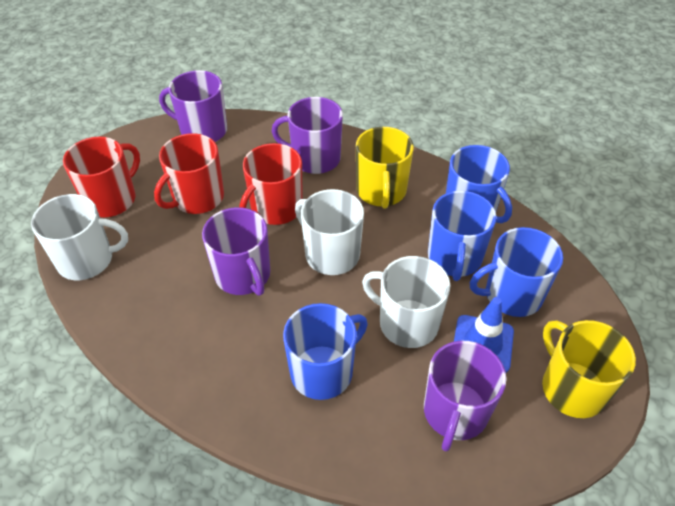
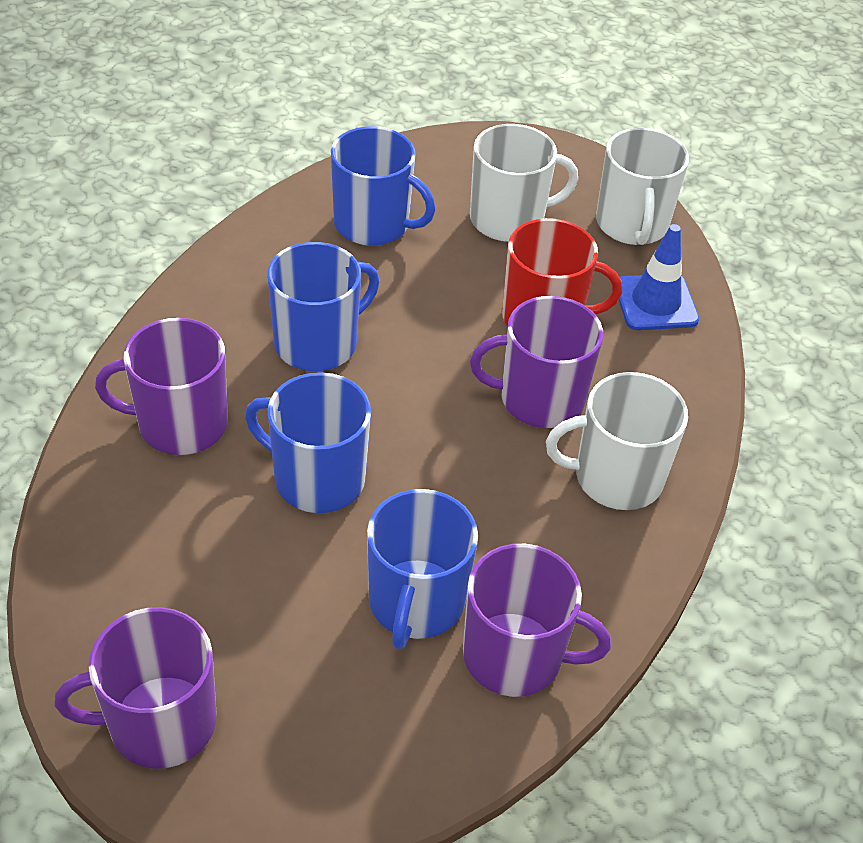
red mug: 3 -> 1
yellow mug: 2 -> 0

